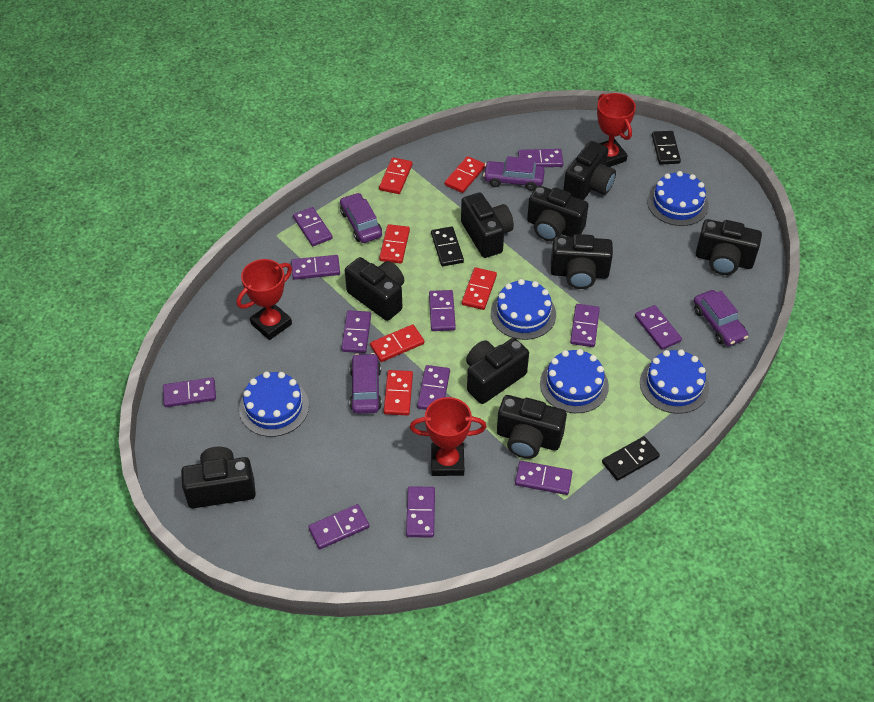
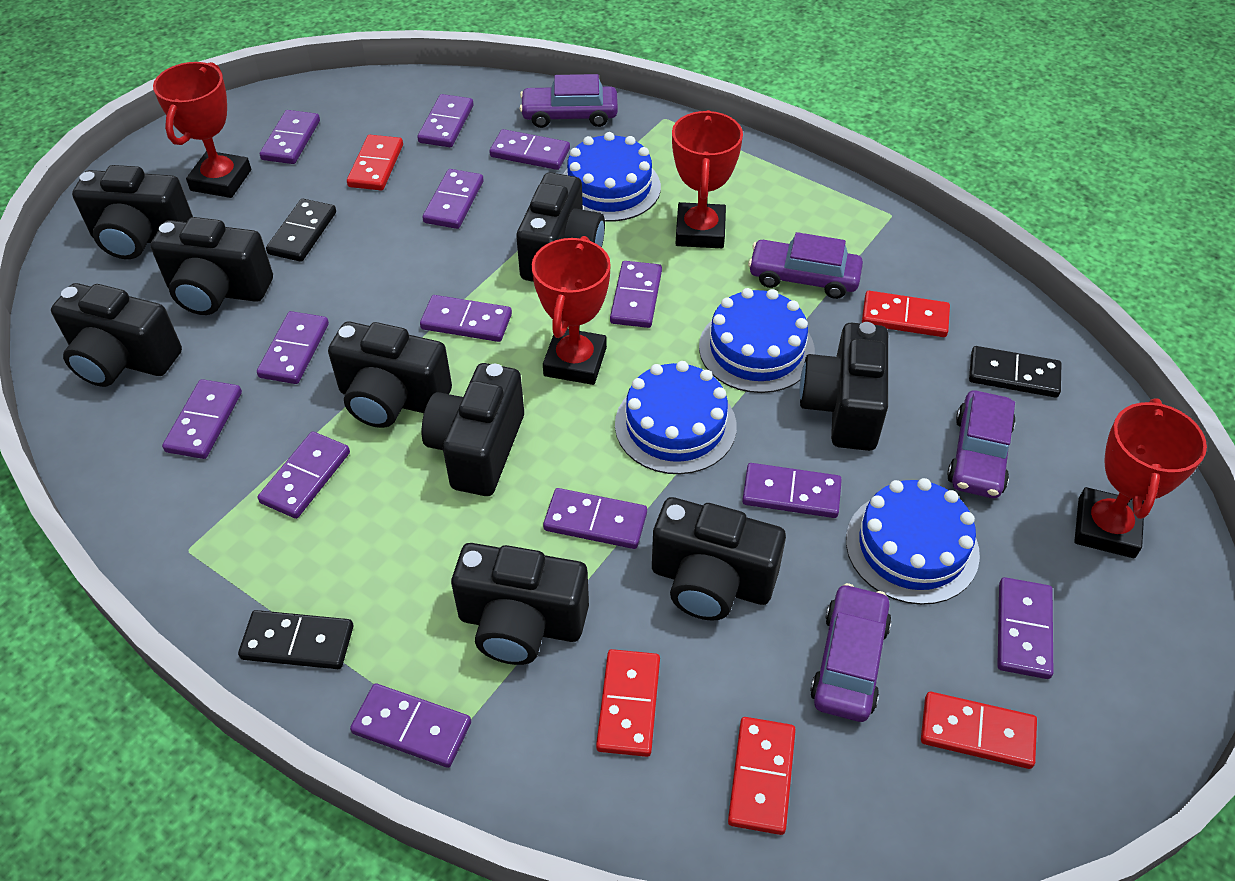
blue cake: 5 -> 4
purple domino: 12 -> 13
red domino: 6 -> 5
red trophy: 3 -> 4

